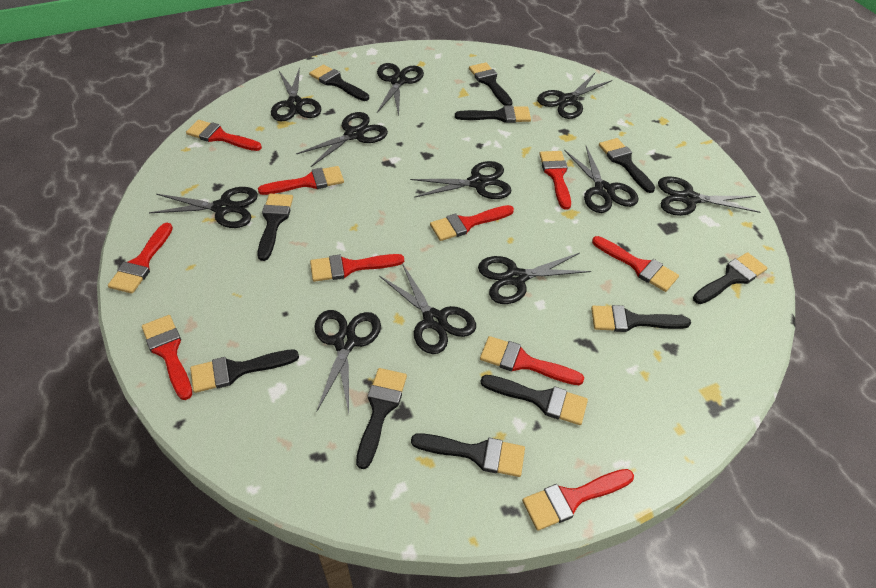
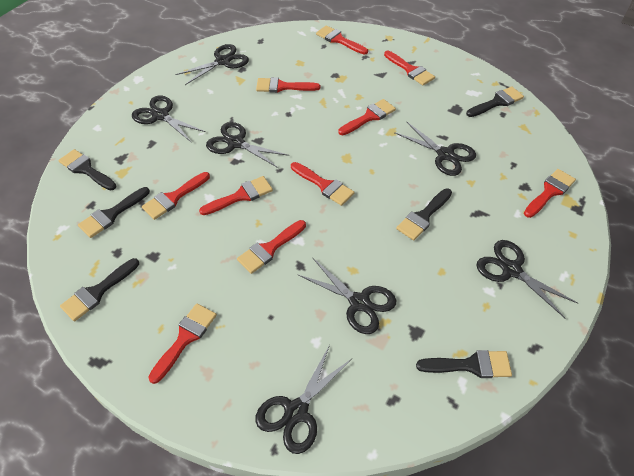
black brush: 11 -> 6
black scissors: 11 -> 7

